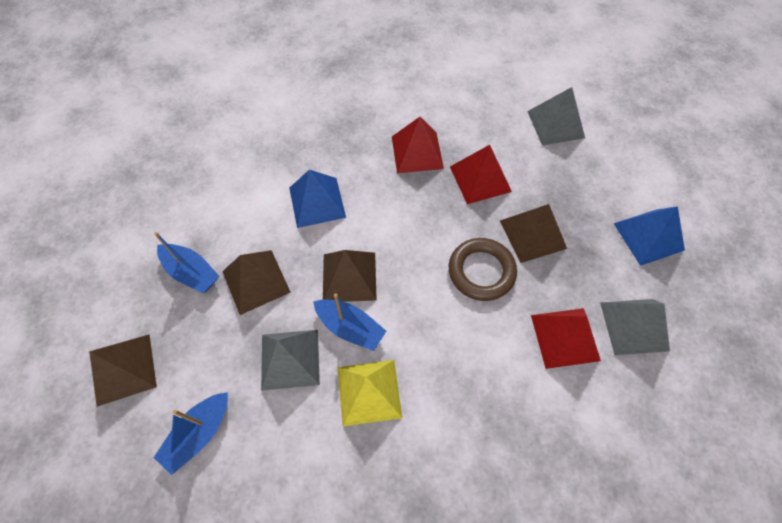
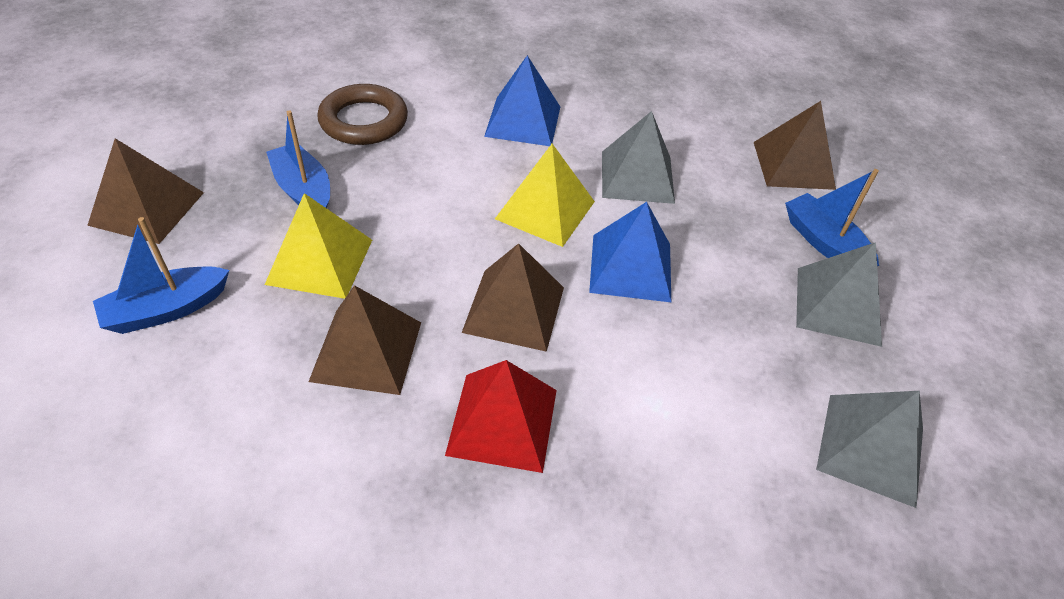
red pyramid: 3 -> 1
yellow pyramid: 1 -> 2

